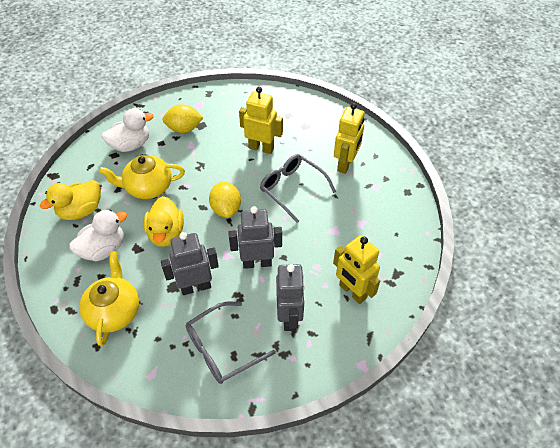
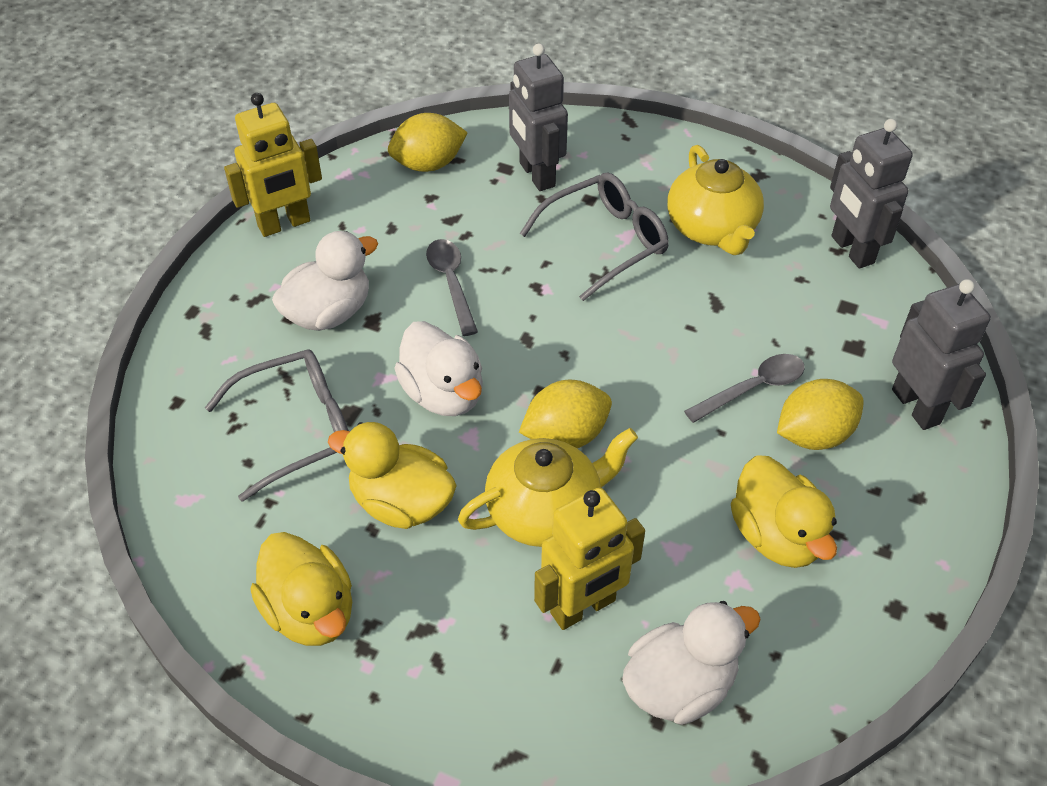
grey spoon: 0 -> 2
white duck: 2 -> 3
yellow duck: 2 -> 3
yellow lemon: 2 -> 3
yellow robot: 3 -> 2

